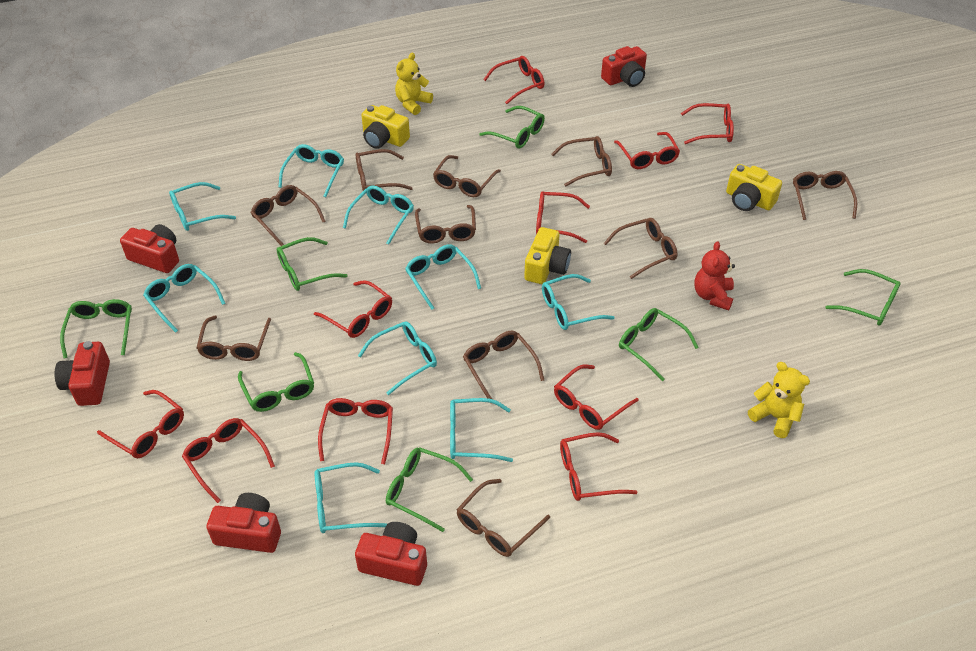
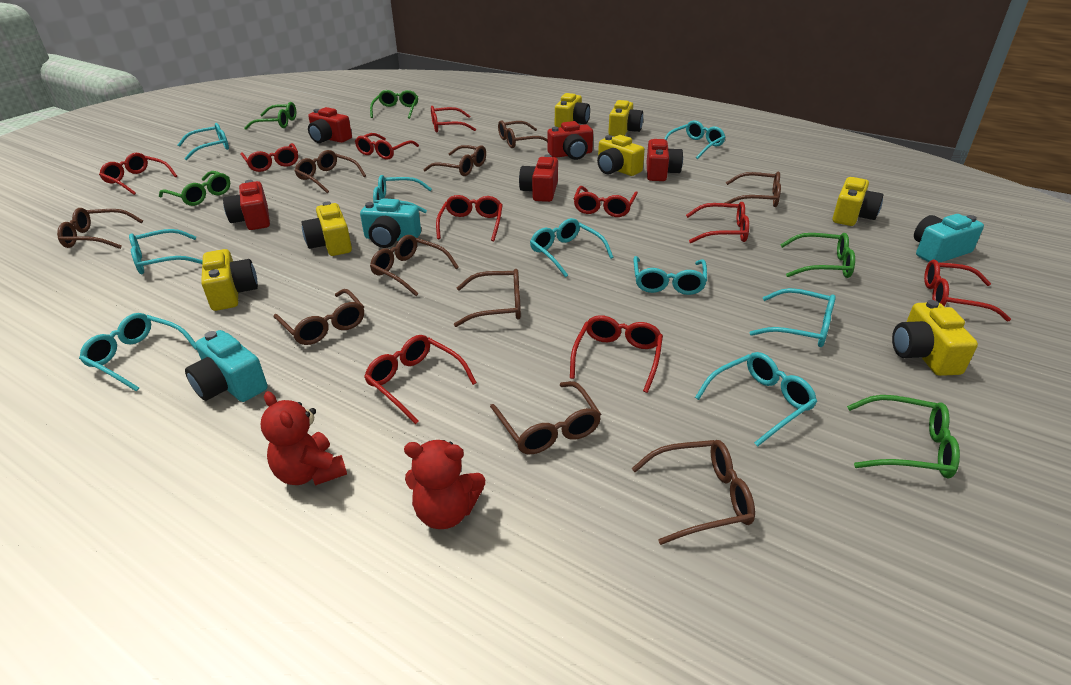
green glasses: 7 -> 5
red teddy bear: 1 -> 2
turquoise camera: 0 -> 3
yellow camera: 3 -> 7
yellow teddy bear: 2 -> 0

